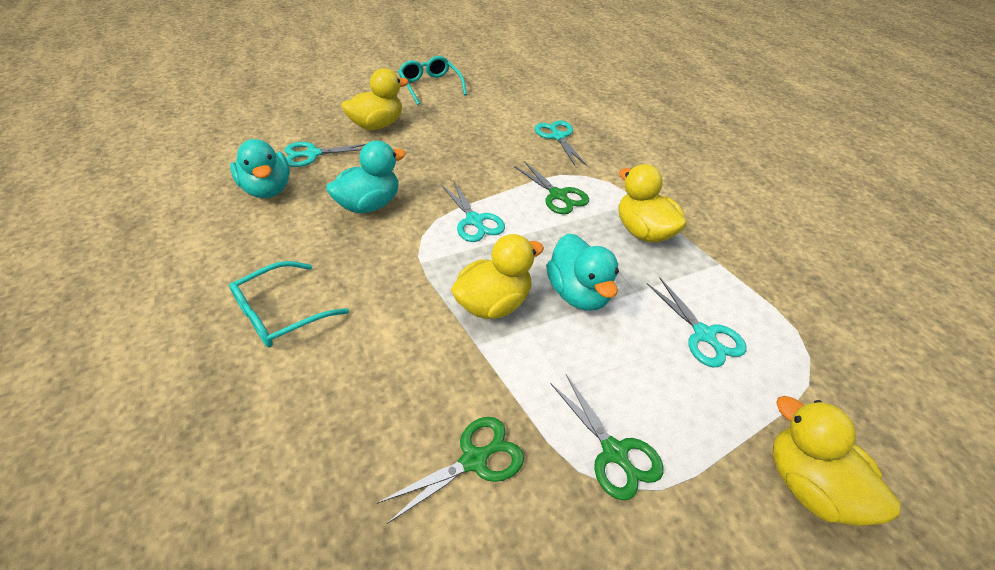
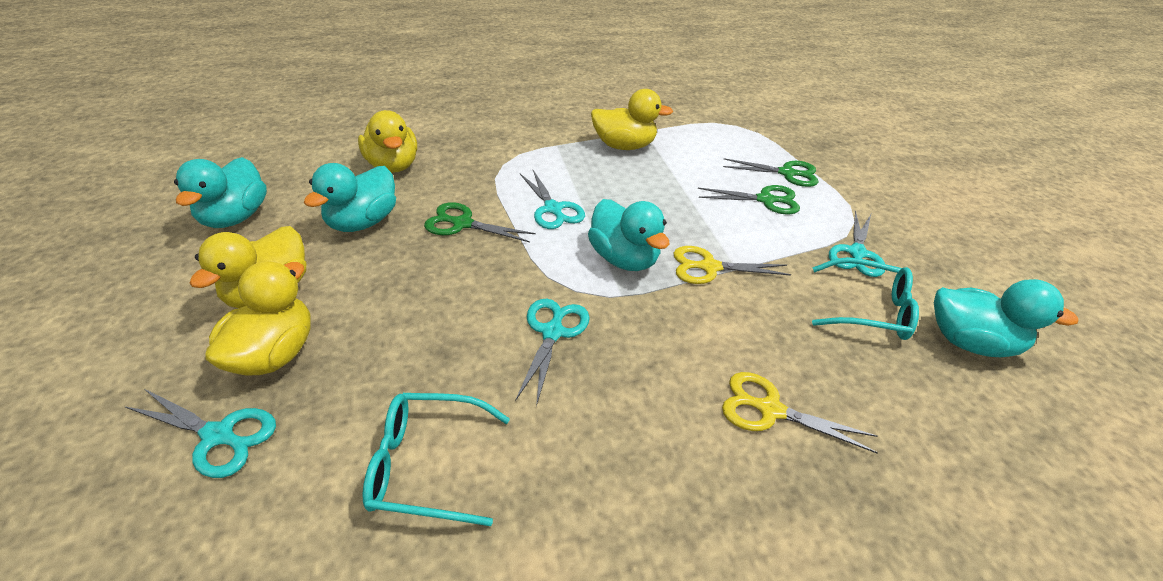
turquoise duck: 3 -> 4
yellow scissors: 0 -> 2

